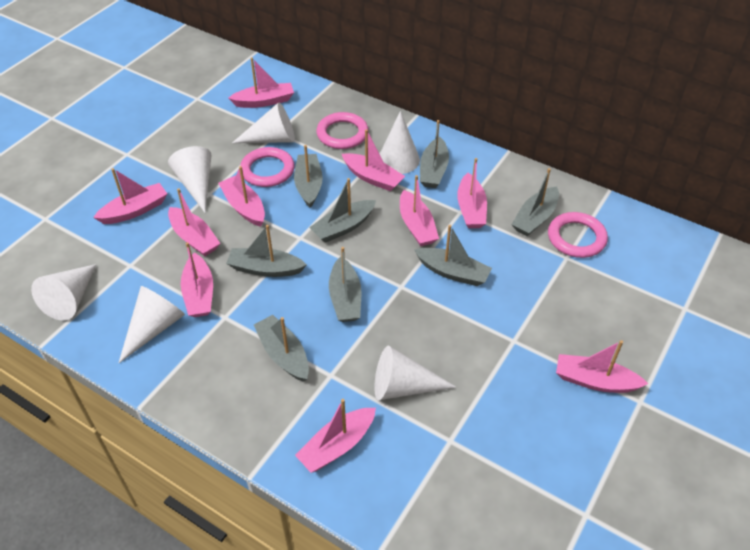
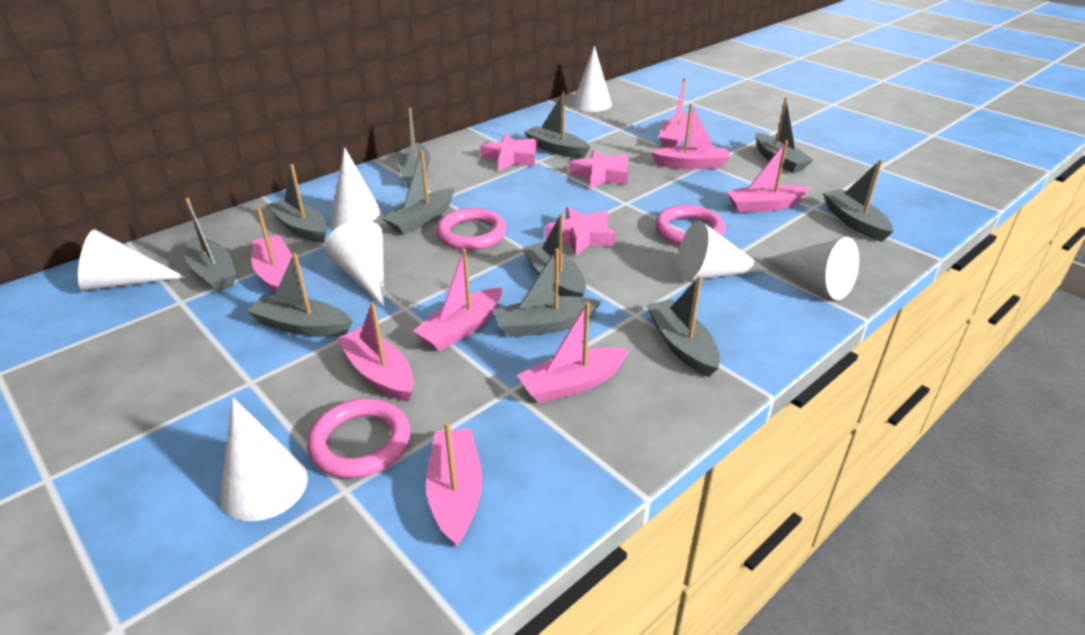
grey boat: 8 -> 11
pink boat: 10 -> 8
pink star: 0 -> 3
white cone: 6 -> 7

